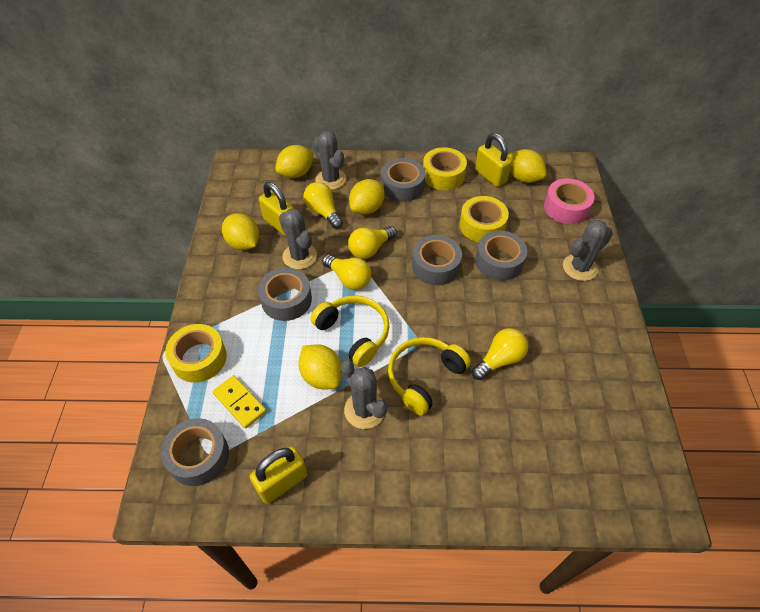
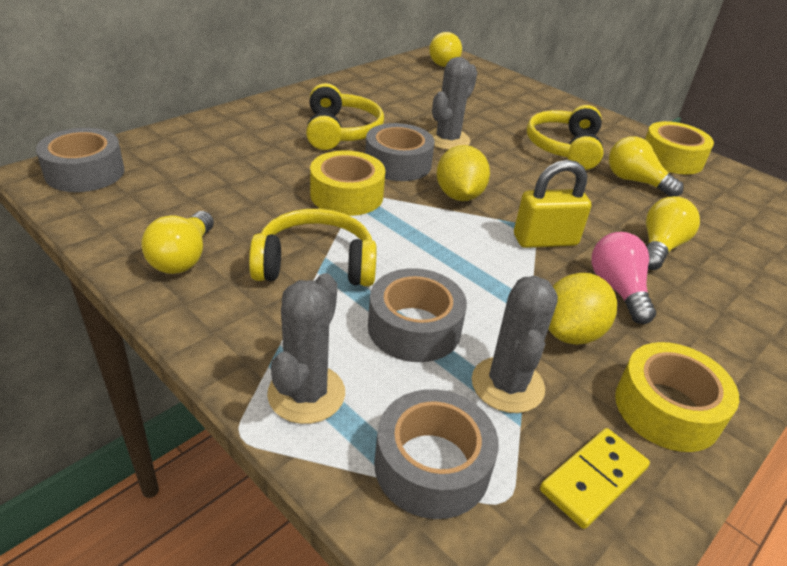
grey cactus: 4 -> 3
grey tape: 5 -> 4
pink light bulb: 0 -> 1
pink tape: 1 -> 0
yellow headphones: 2 -> 3
yellow lemon: 5 -> 2
yellow padlock: 3 -> 1

